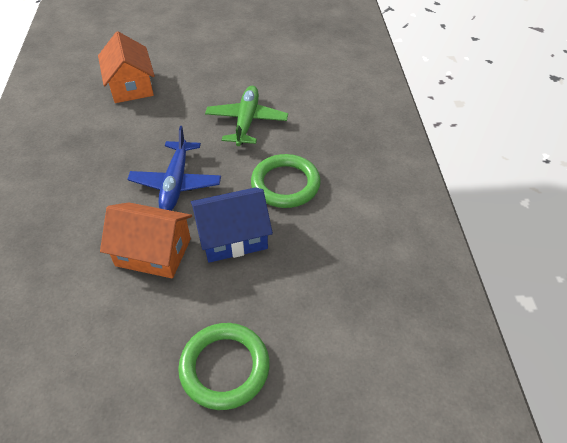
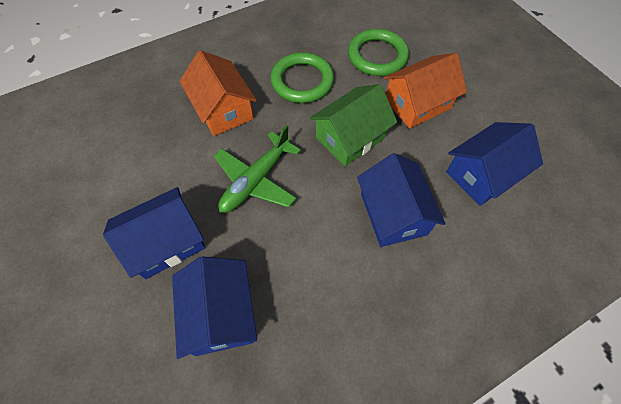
blue house: 1 -> 4
blue plane: 1 -> 0
green house: 0 -> 1

